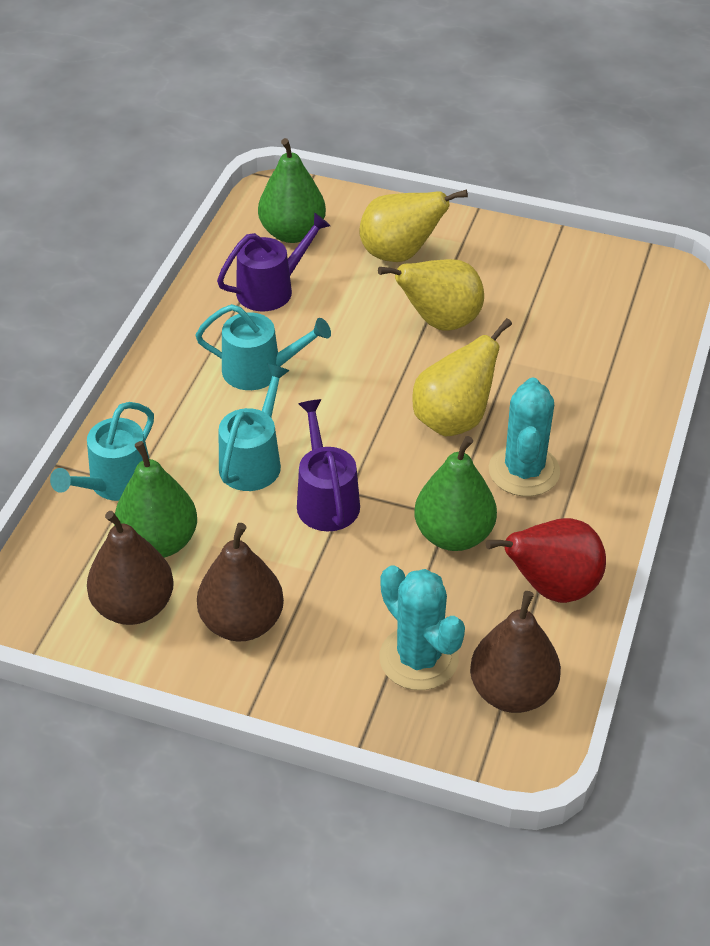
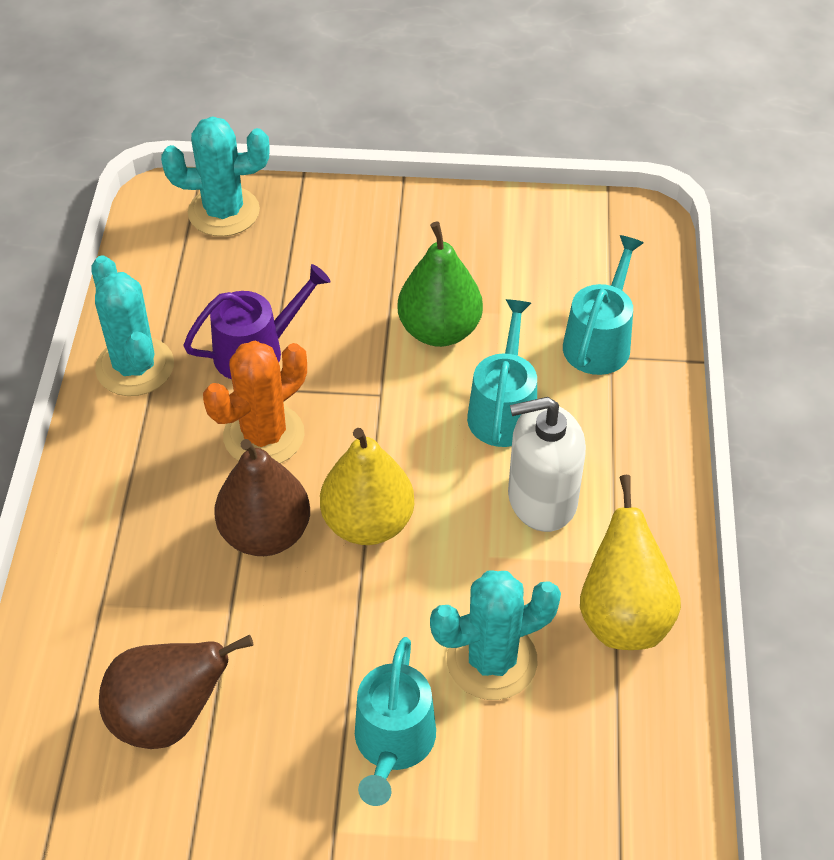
brown pear: 3 -> 2
green pear: 3 -> 1
orange cactus: 0 -> 1
purple watering can: 2 -> 1
red pear: 1 -> 0
turquoise cactus: 2 -> 3
white soap dispenser: 0 -> 1
yellow pear: 3 -> 2

